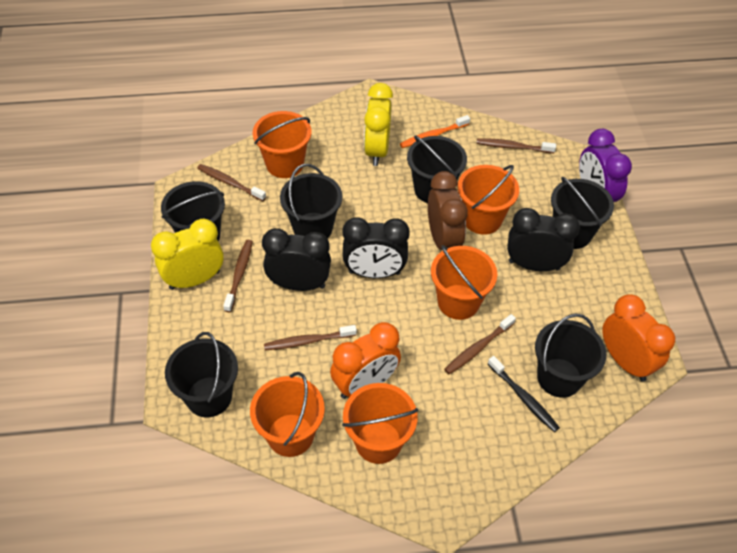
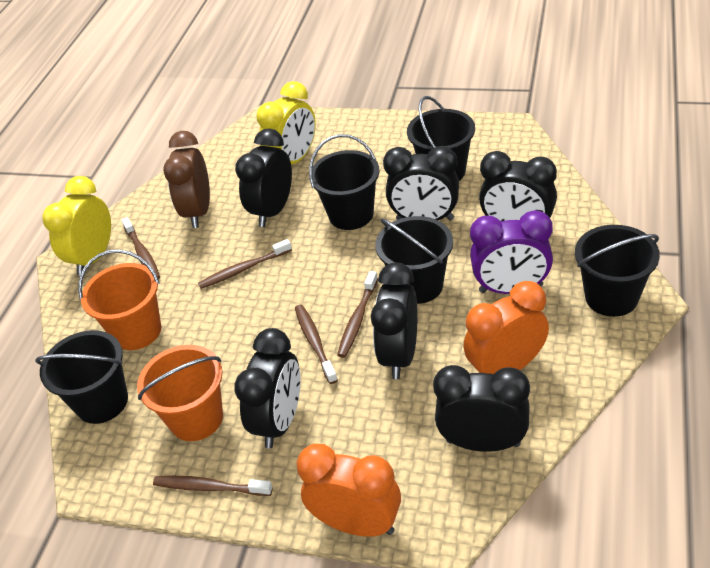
black bucket: 6 -> 5
black clock: 3 -> 6
black toothbrush: 1 -> 0
orange bucket: 5 -> 2
orange toothbrush: 1 -> 0

